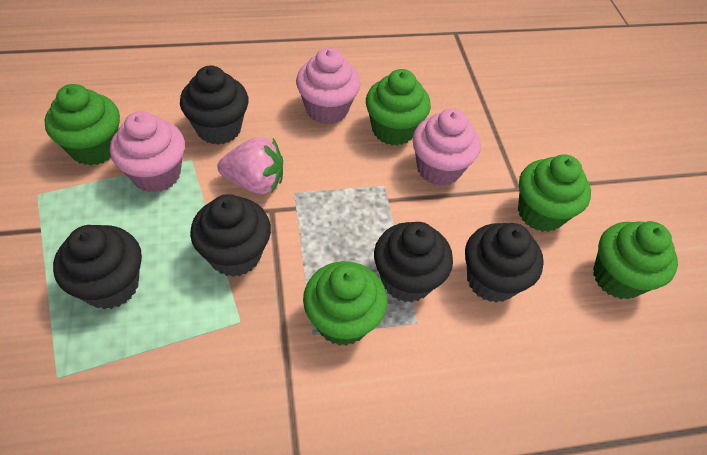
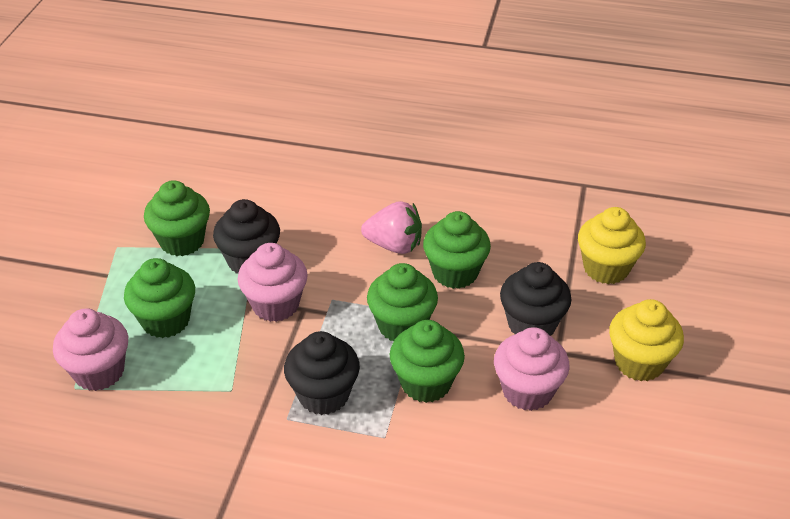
black cupcake: 5 -> 3
yellow cupcake: 0 -> 2

